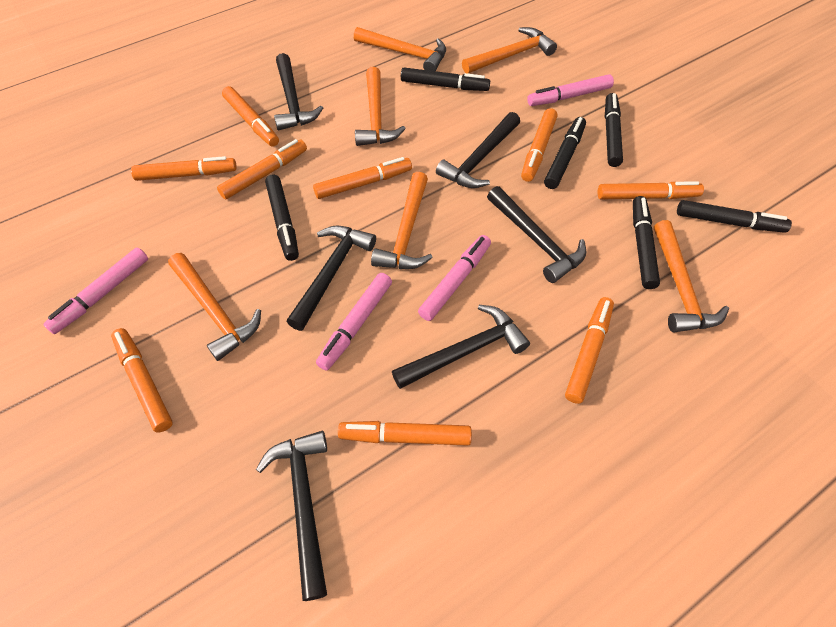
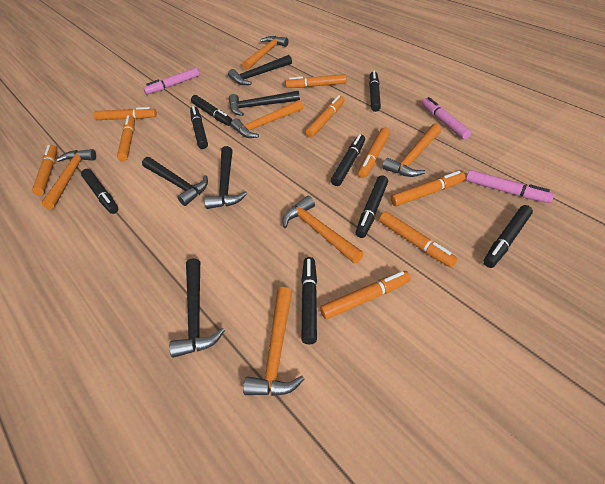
black hammer: 6 -> 5
black marker: 6 -> 8
pink marker: 4 -> 3

